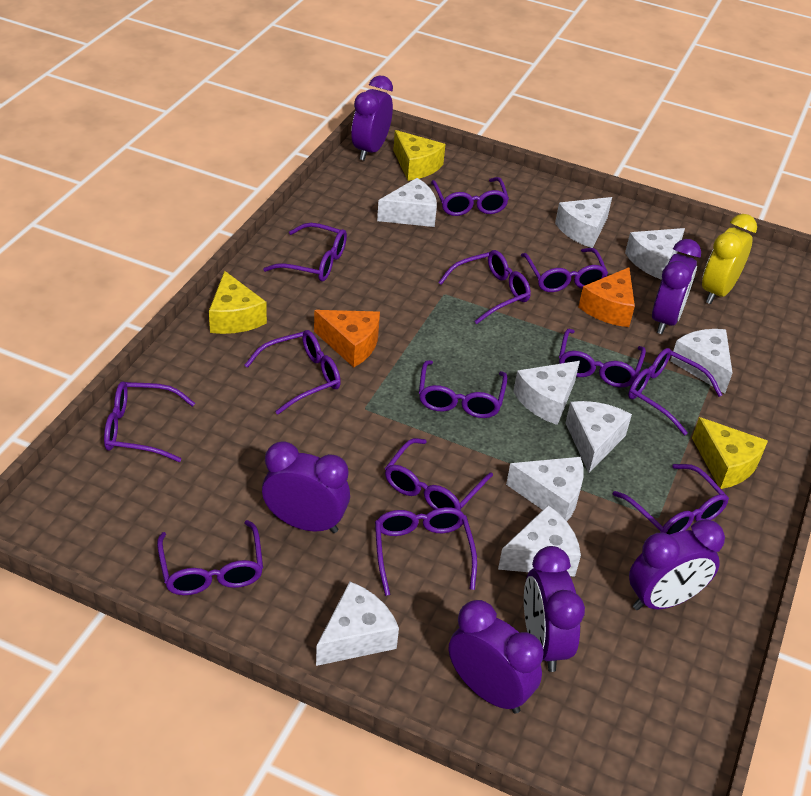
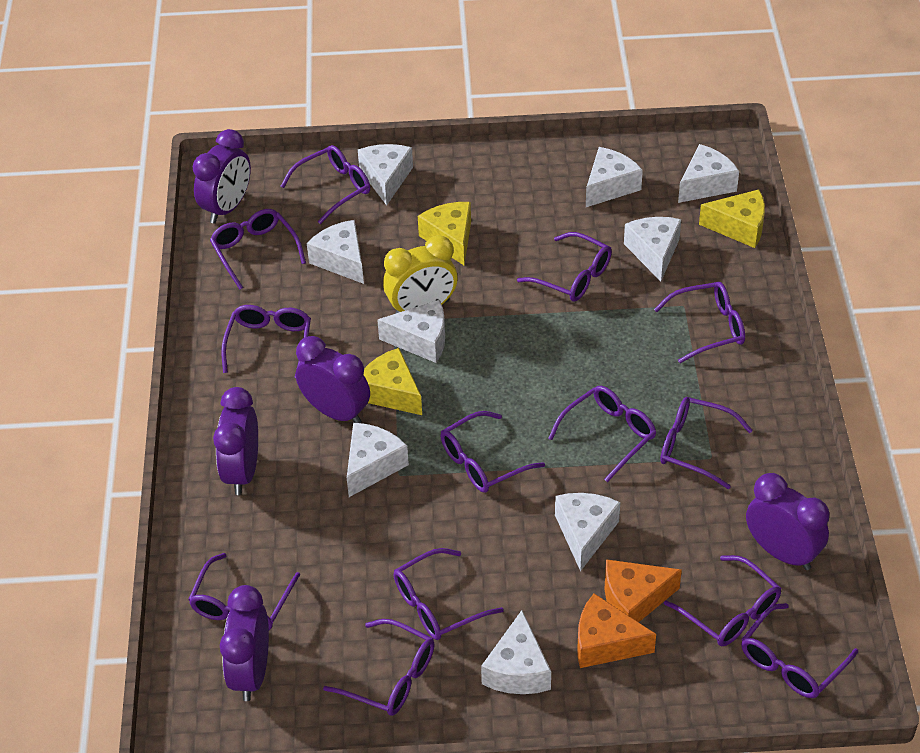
purple clock: 6 -> 5

